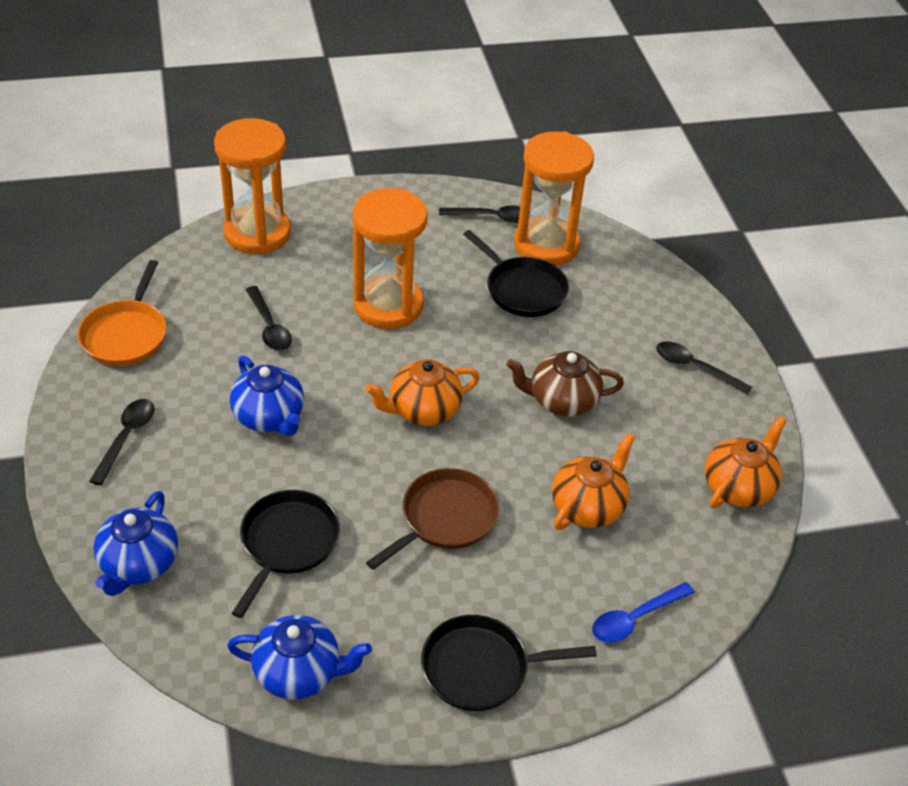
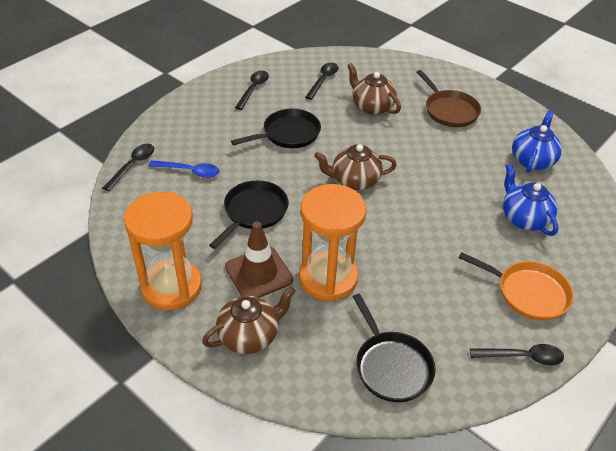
blue teapot: 3 -> 2
brown teapot: 1 -> 3
brown traffic cone: 0 -> 1
orange hourglass: 3 -> 2
orange teapot: 3 -> 0

